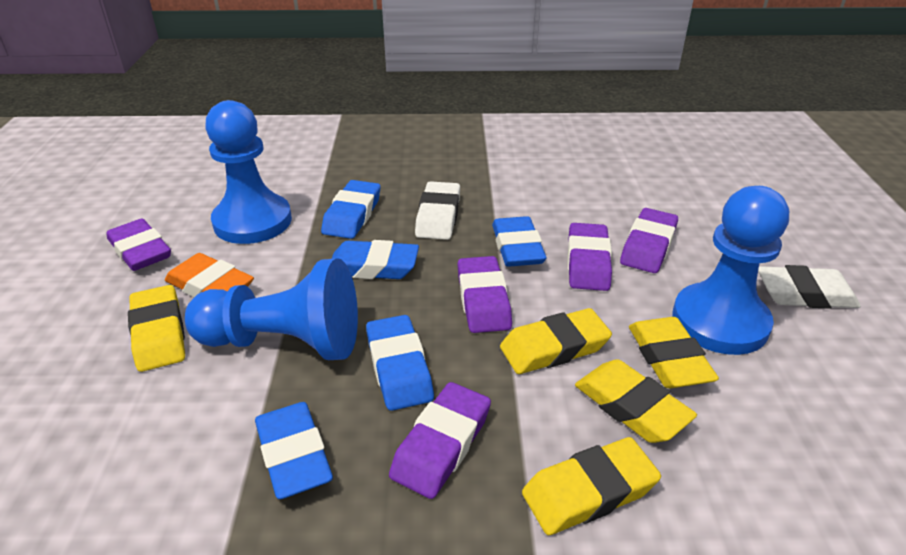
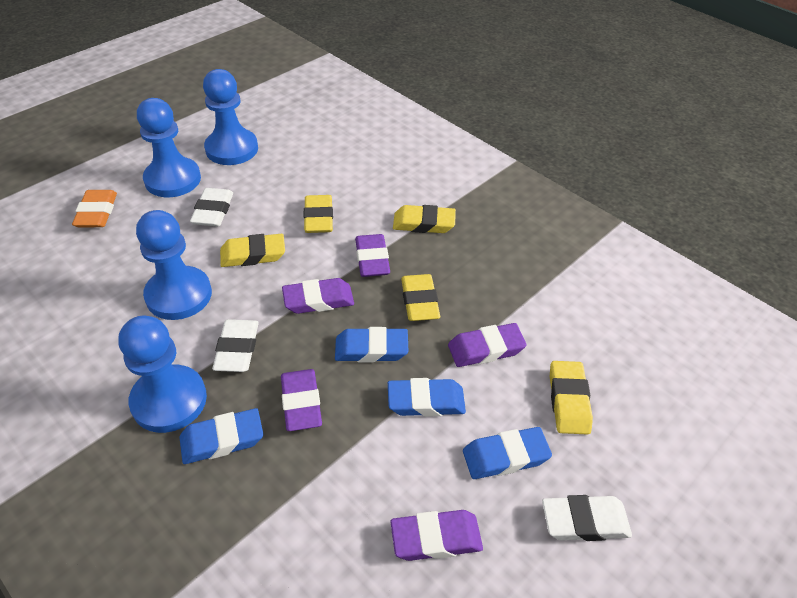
blue eraser: 5 -> 4
blue pawn: 3 -> 4
white eraser: 2 -> 3

